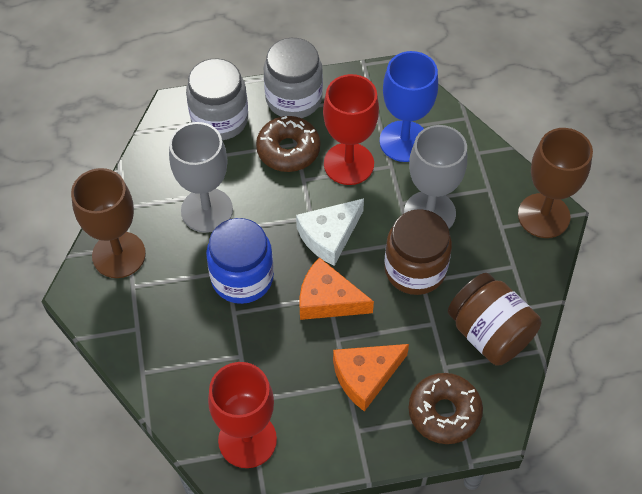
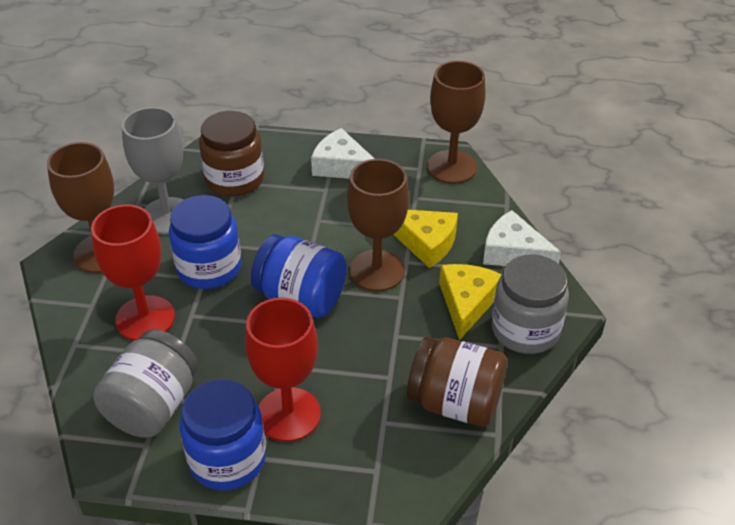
blue goblet: 1 -> 0
blue jar: 1 -> 3
brown donut: 2 -> 0
brown goblet: 2 -> 3
grey goblet: 2 -> 1
orange cheese: 2 -> 0
white cheese: 1 -> 2
yellow cheese: 0 -> 2

